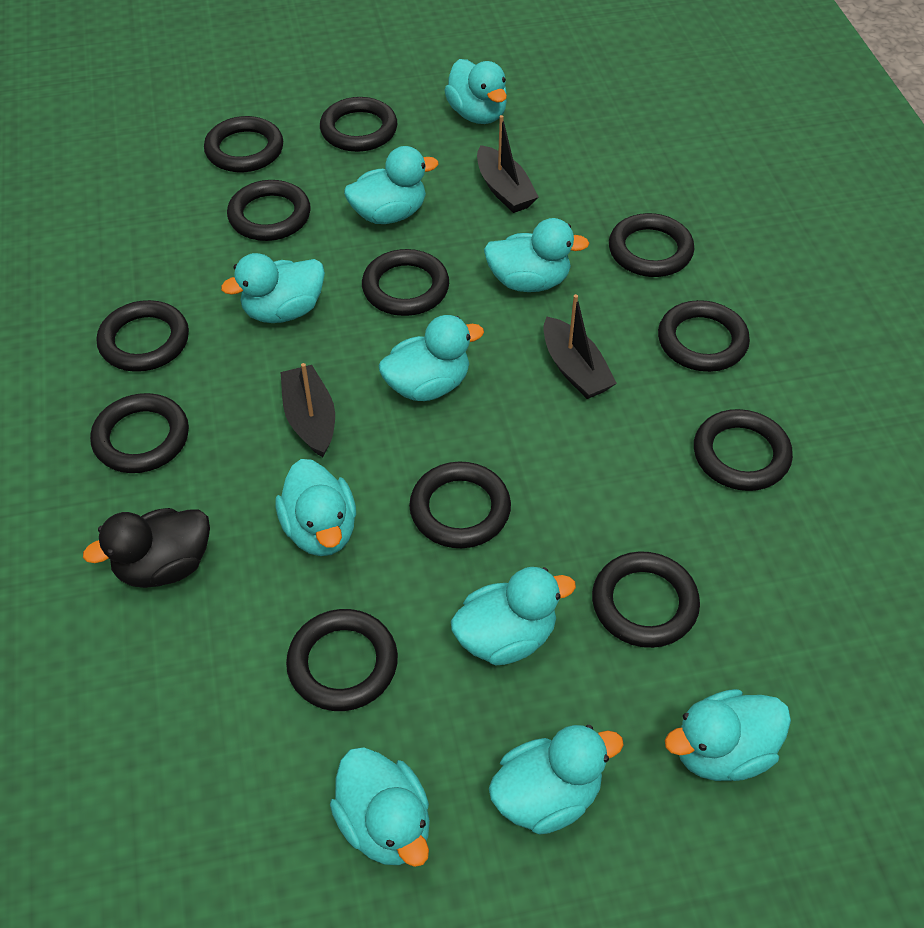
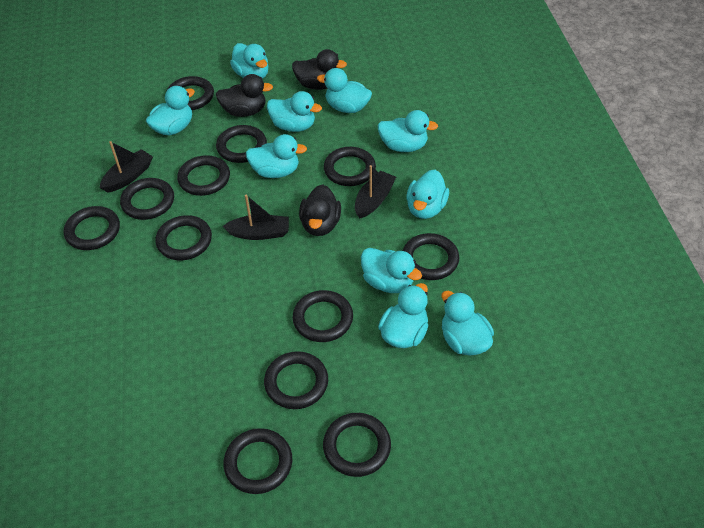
black duck: 1 -> 3

